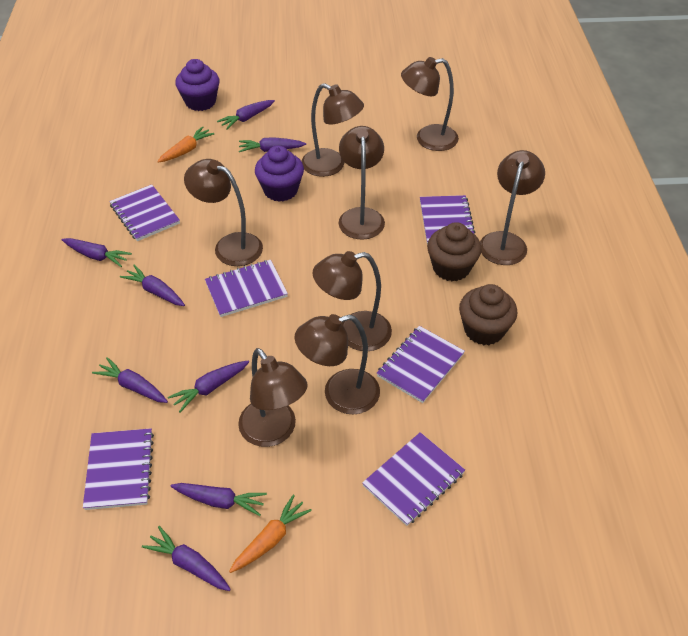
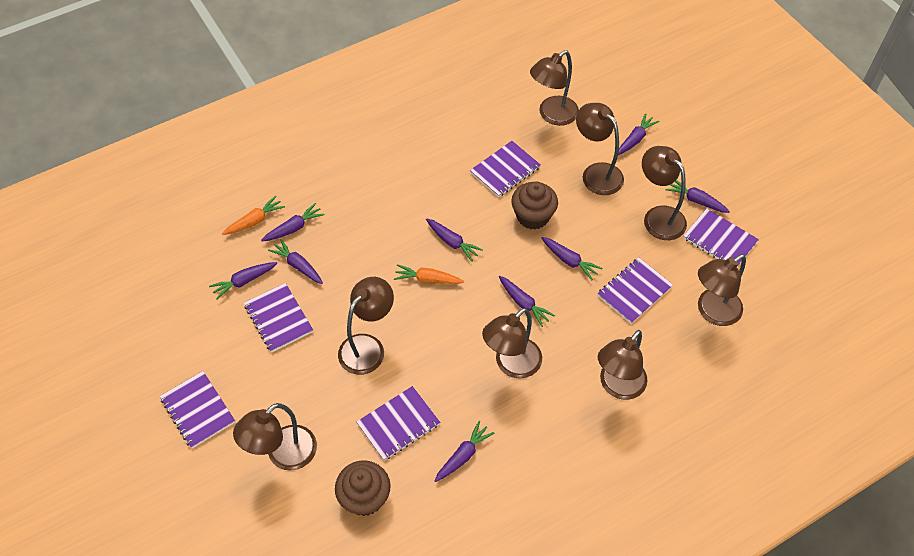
purple carrot: 8 -> 9
purple cupcake: 2 -> 0

